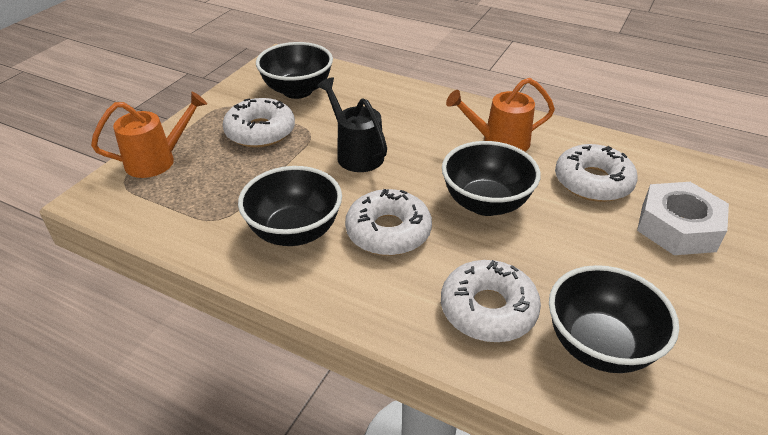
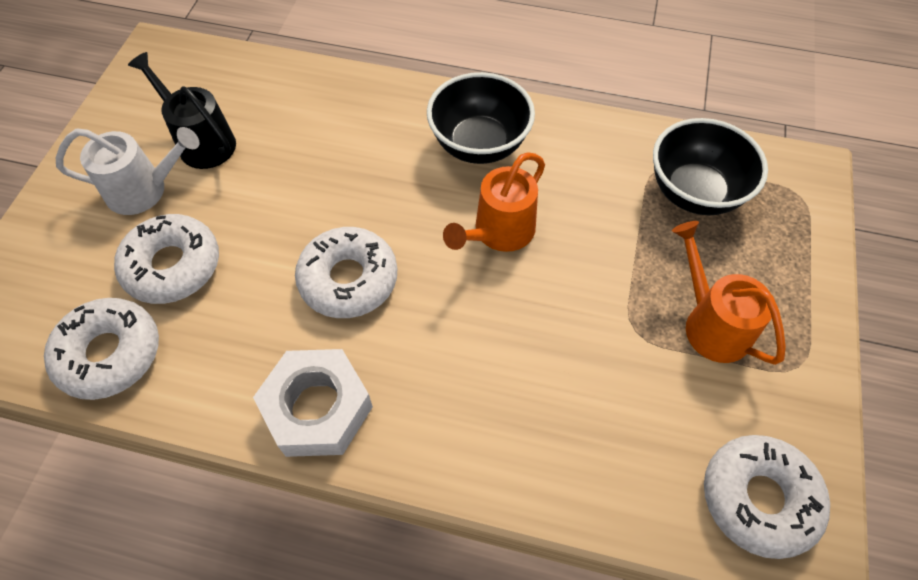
black bowl: 4 -> 2
white watering can: 0 -> 1

